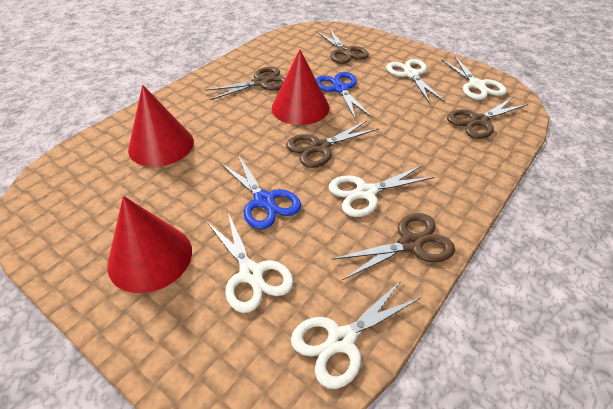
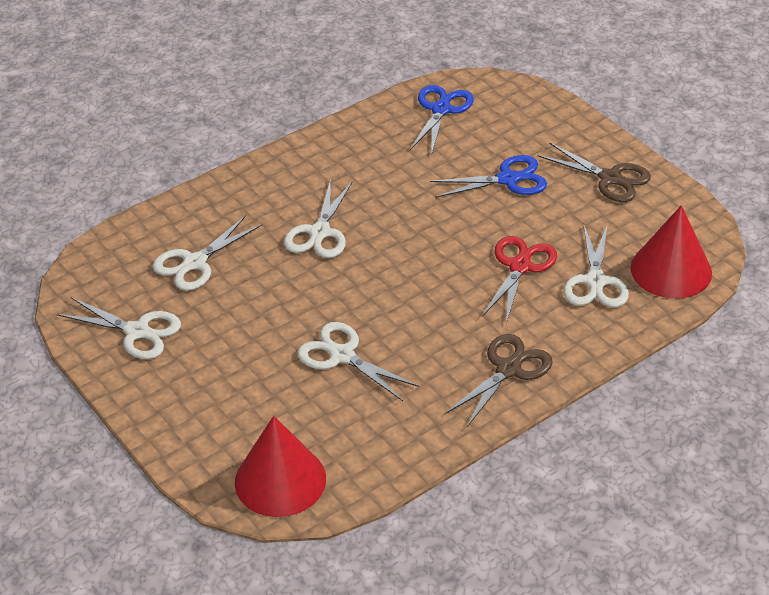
brown scissors: 5 -> 2
red cone: 3 -> 2
red scissors: 0 -> 1

